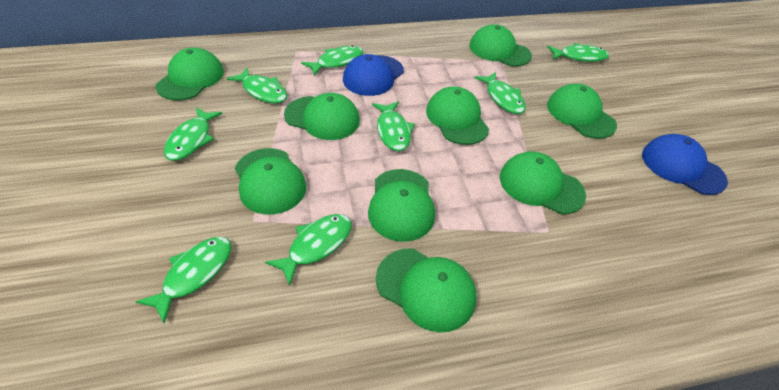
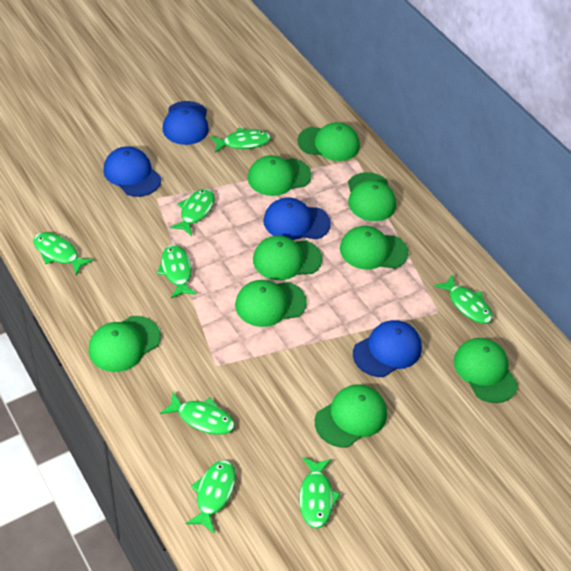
blue cap: 2 -> 4

